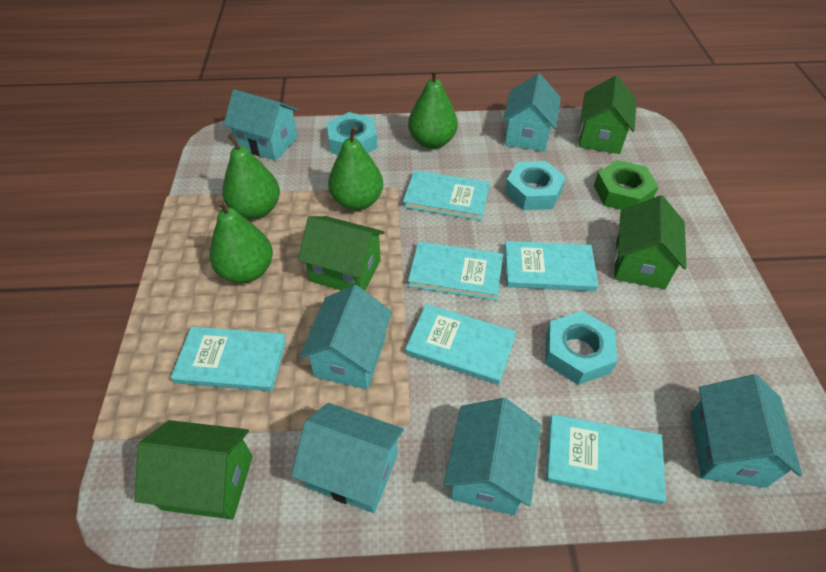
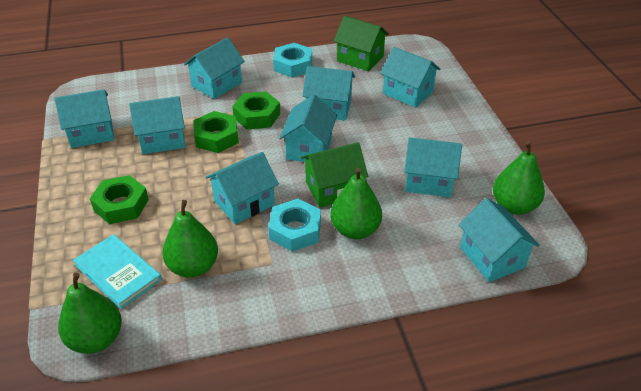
green house: 4 -> 2
green nut: 1 -> 3
turquoise book: 6 -> 1
turquoise house: 6 -> 9
turquoise nut: 3 -> 2

